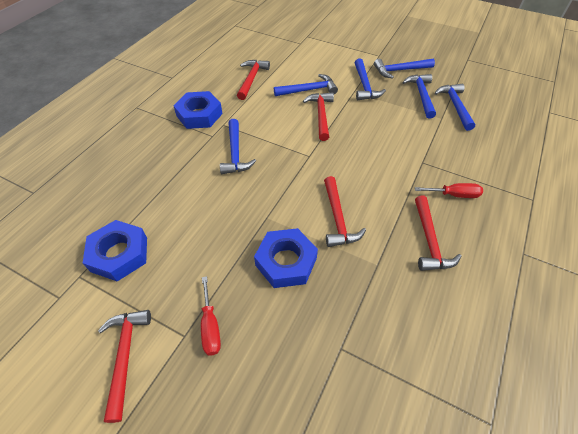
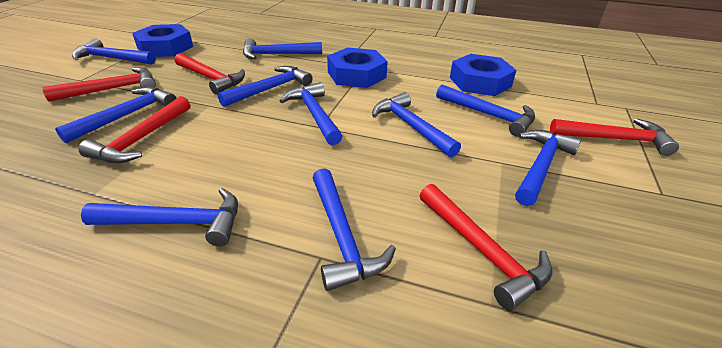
blue hammer: 6 -> 10
red screwdriver: 2 -> 0

